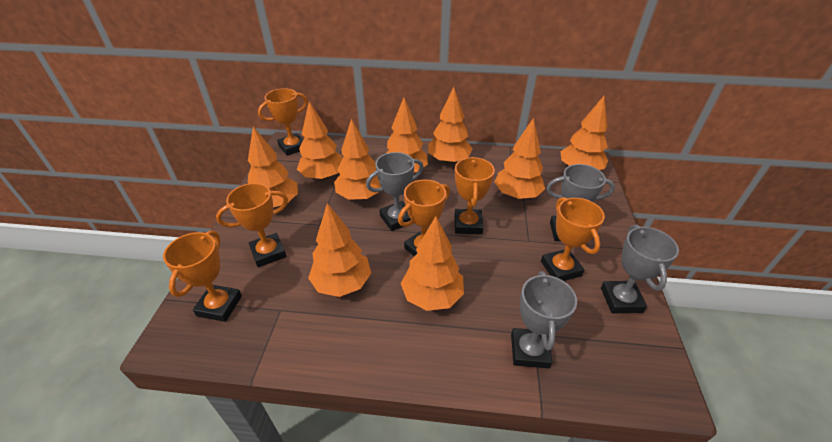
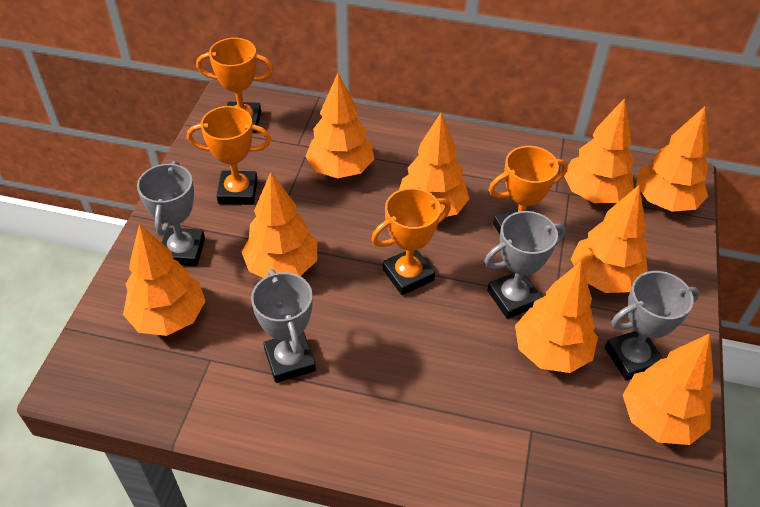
orange trophy: 6 -> 4

